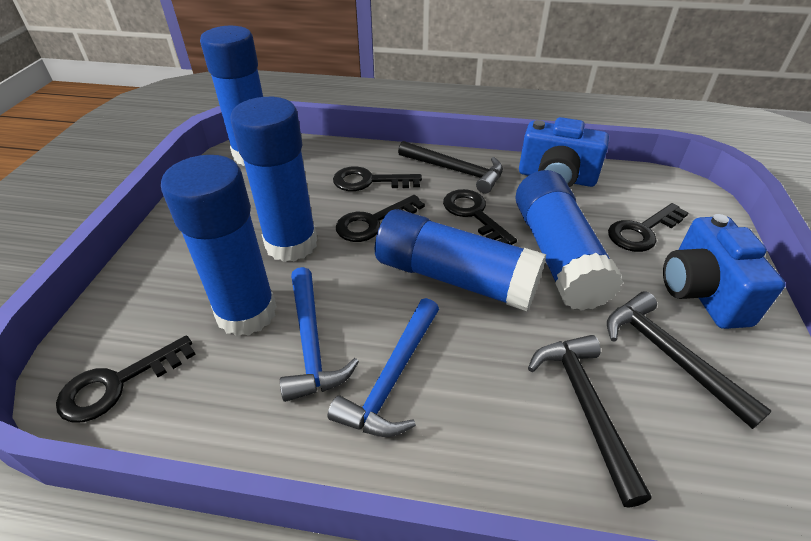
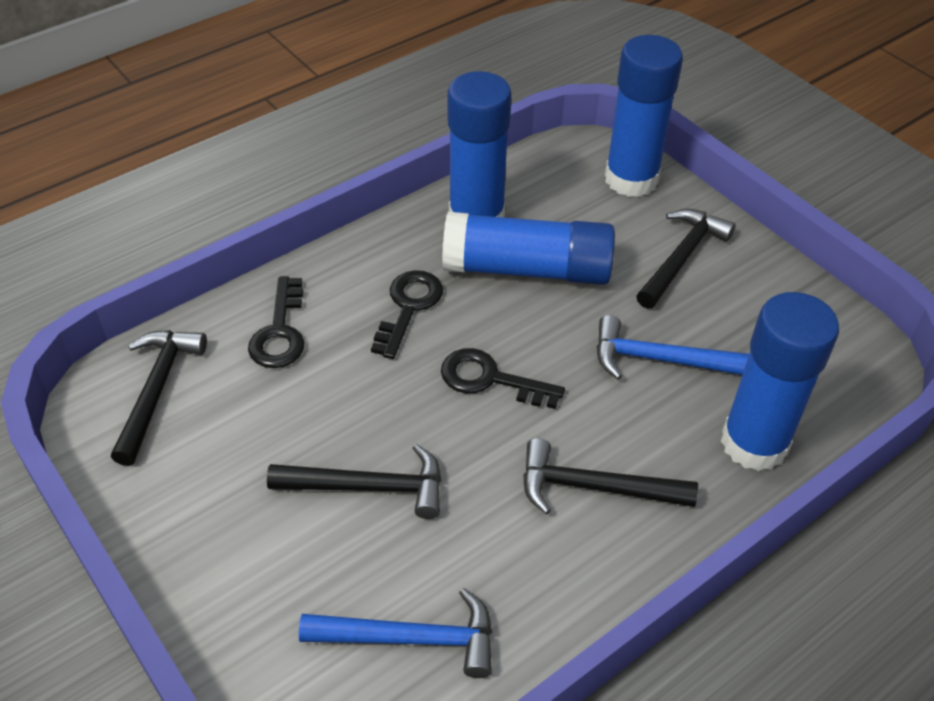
black hammer: 3 -> 4
black key: 5 -> 3
blue camera: 2 -> 0
blue glue stick: 5 -> 4

